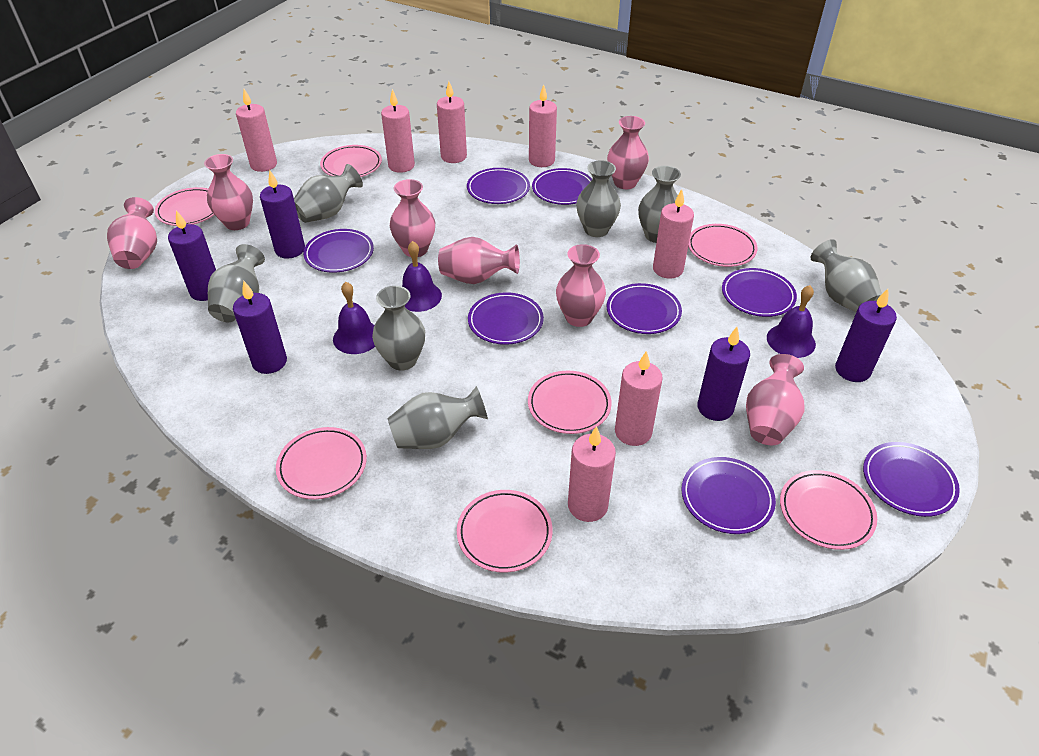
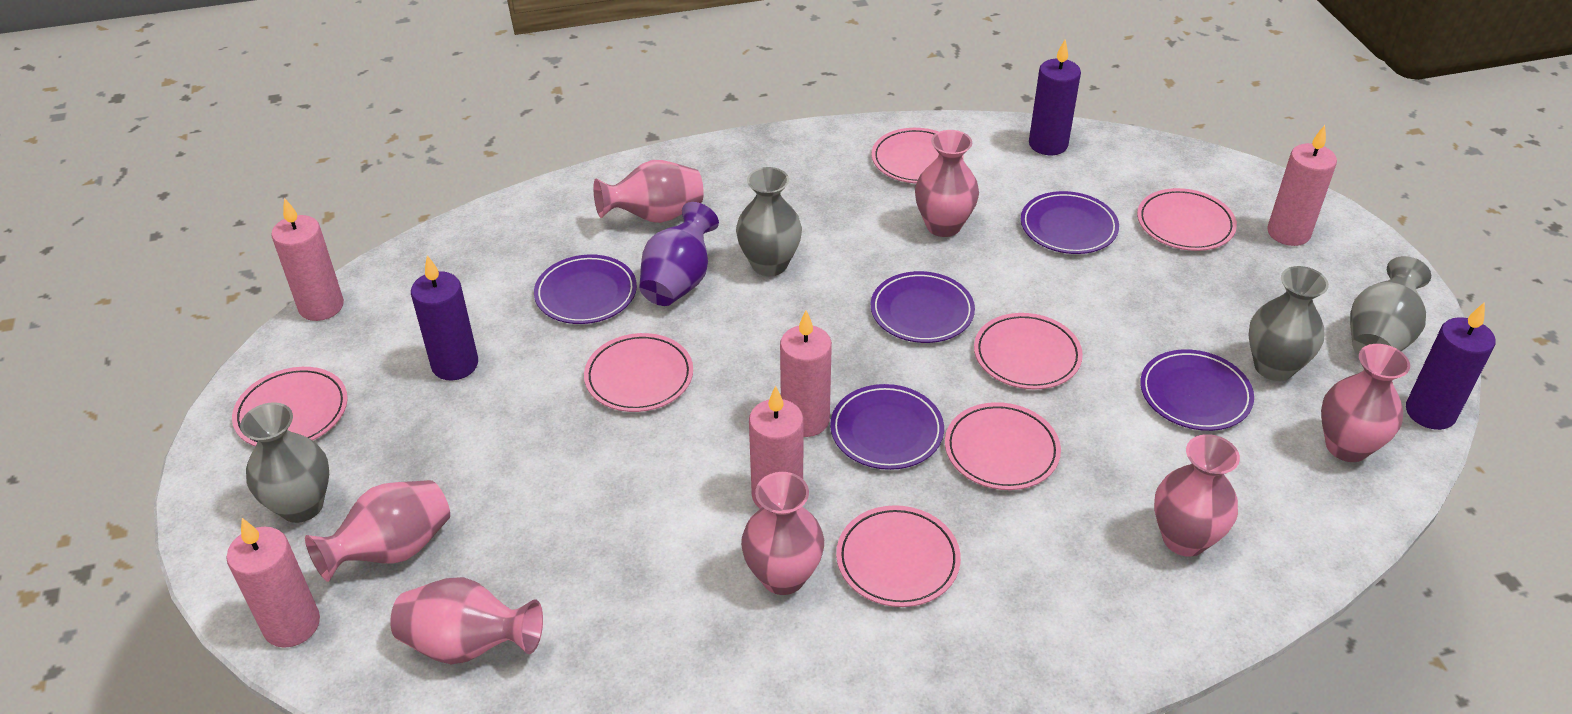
grey vase: 7 -> 4
pink candle: 7 -> 5
purple bell: 3 -> 0
purple candle: 5 -> 3
purple plate: 8 -> 5
purple vase: 0 -> 1

